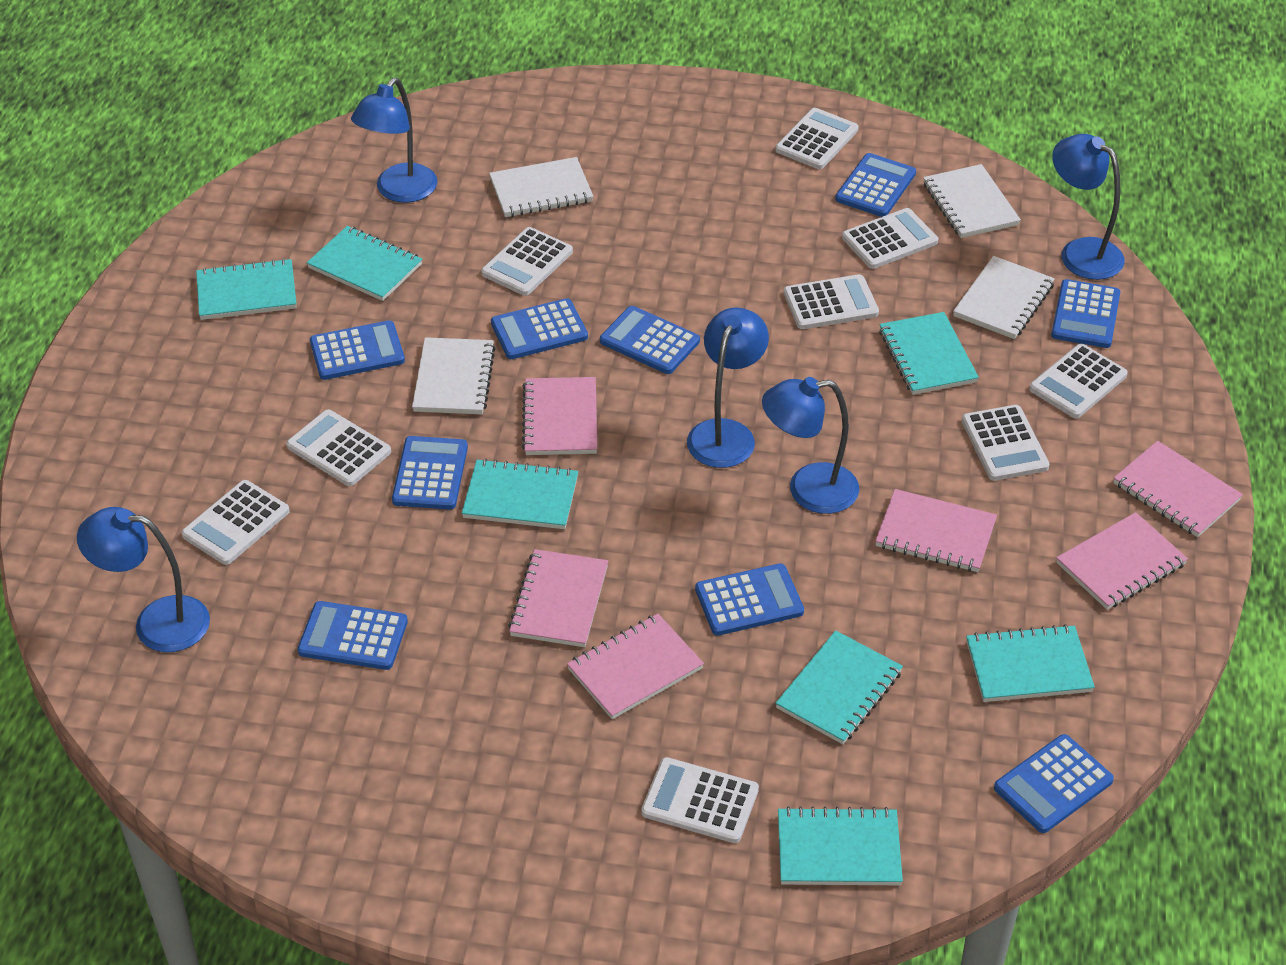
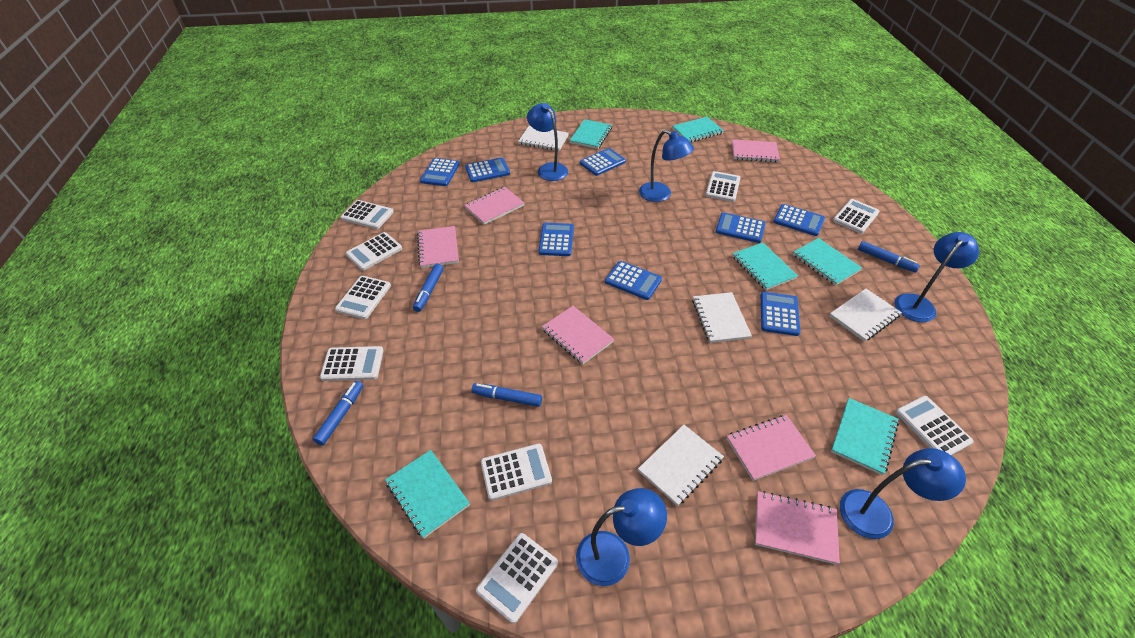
blue calculator: 9 -> 8
blue marker: 0 -> 4
turquoise notebook: 7 -> 6

